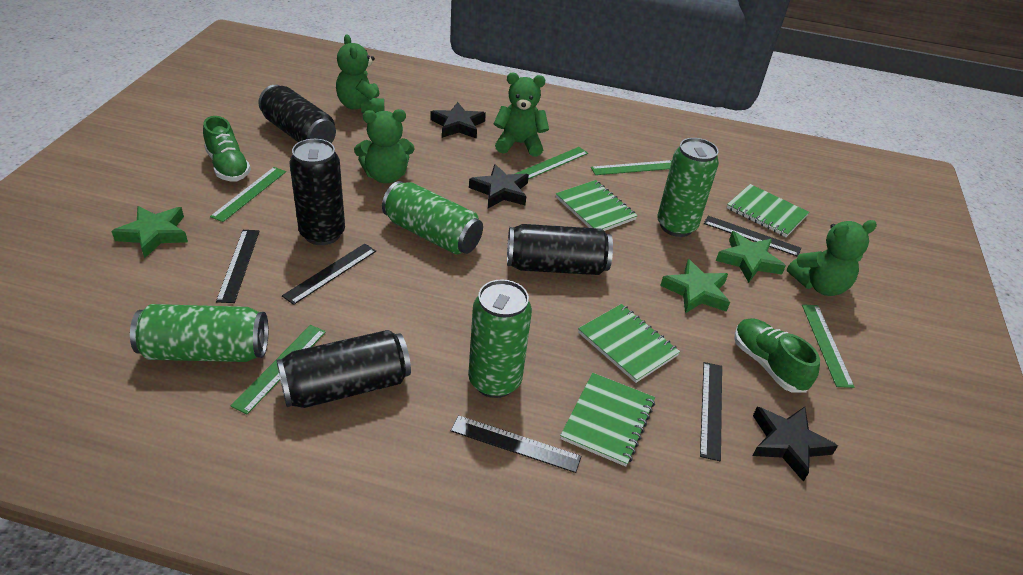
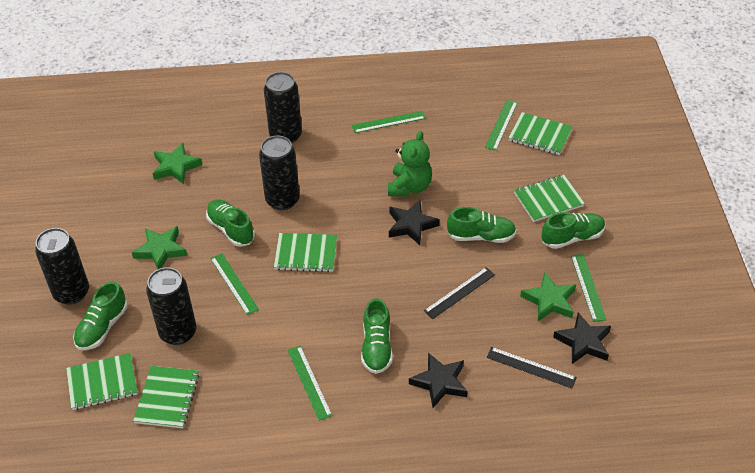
black ruler: 5 -> 2
green can: 4 -> 0
green notebook: 4 -> 5
green shoe: 2 -> 5
green teddy bear: 4 -> 1

